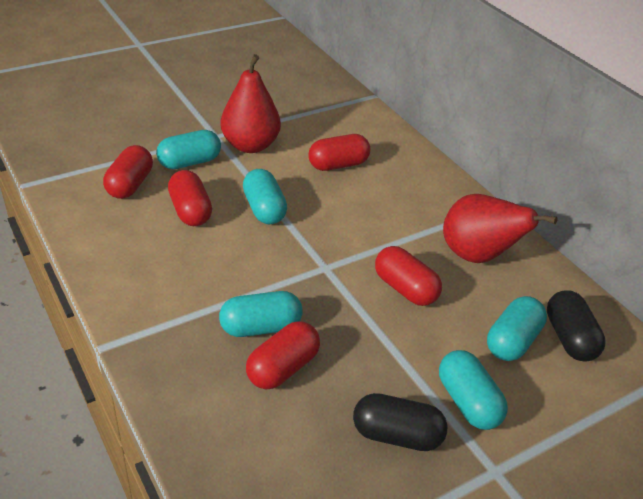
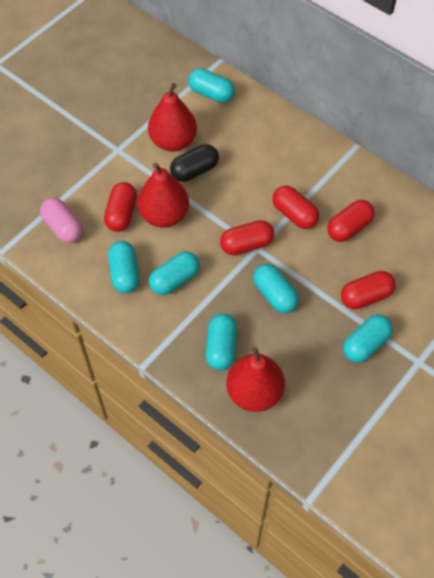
black capsule: 2 -> 1
pink capsule: 0 -> 1
red pear: 2 -> 3
turquoise capsule: 5 -> 6

